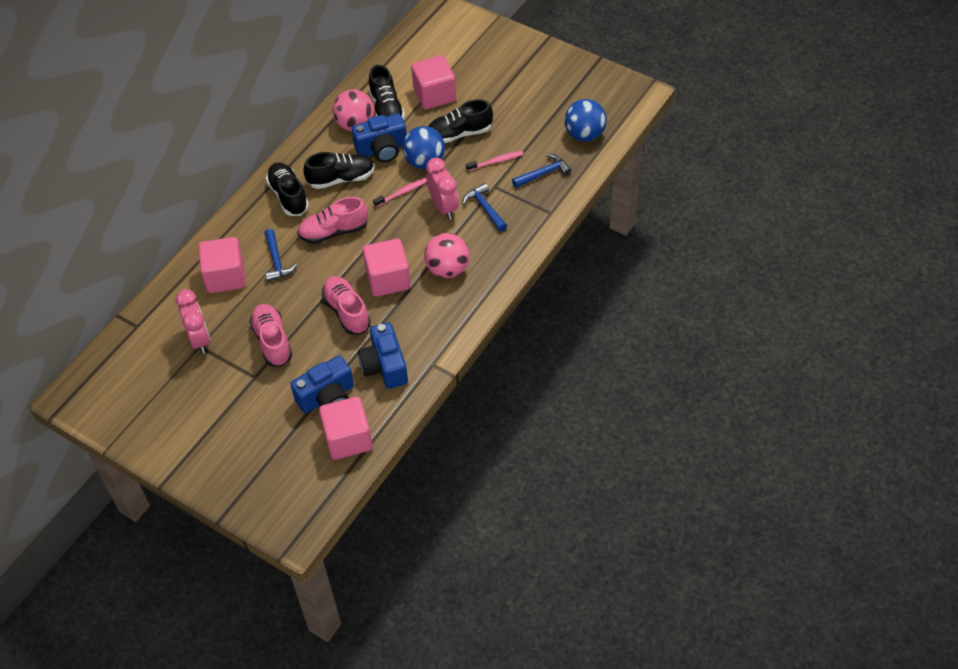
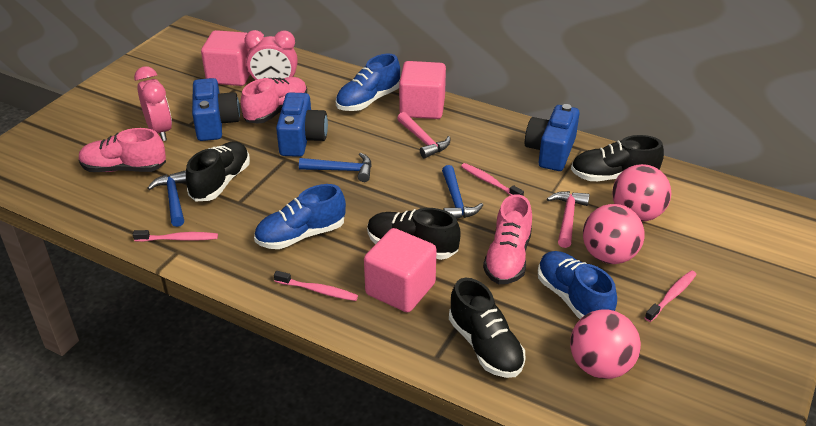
blue ball: 2 -> 0
blue shoe: 0 -> 3
pink ball: 2 -> 3
pink cube: 4 -> 3
pink hammer: 0 -> 2
pink toothbrush: 2 -> 4

